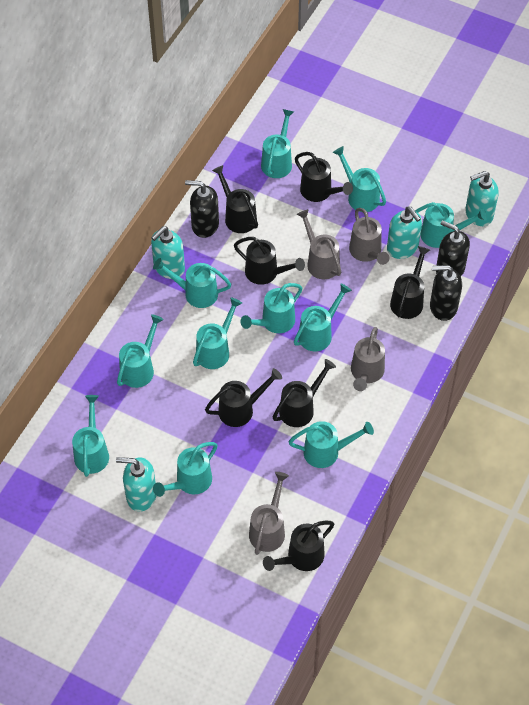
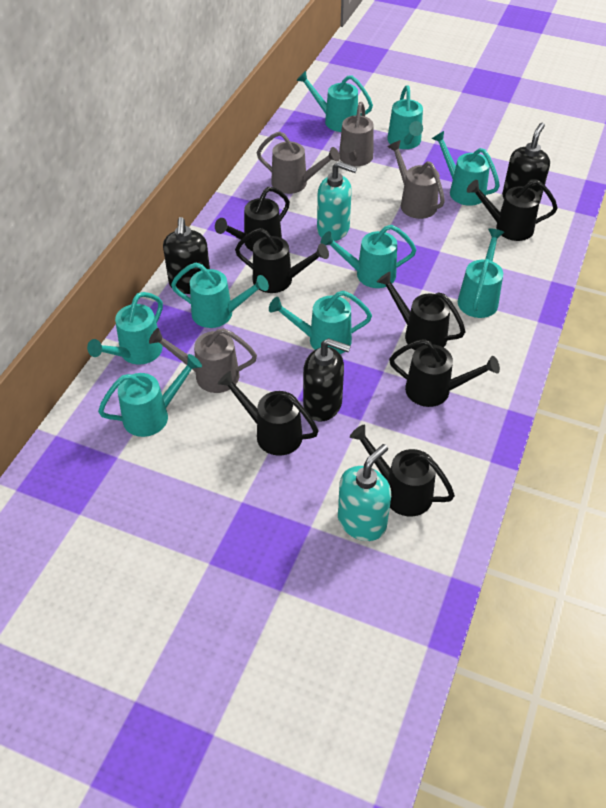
turquoise soap dispenser: 4 -> 2
turquoise watering can: 11 -> 9

